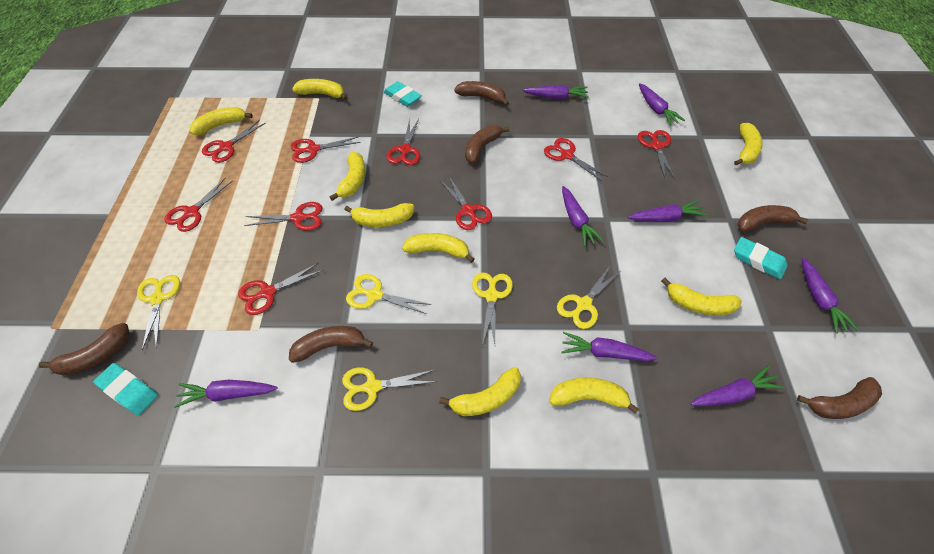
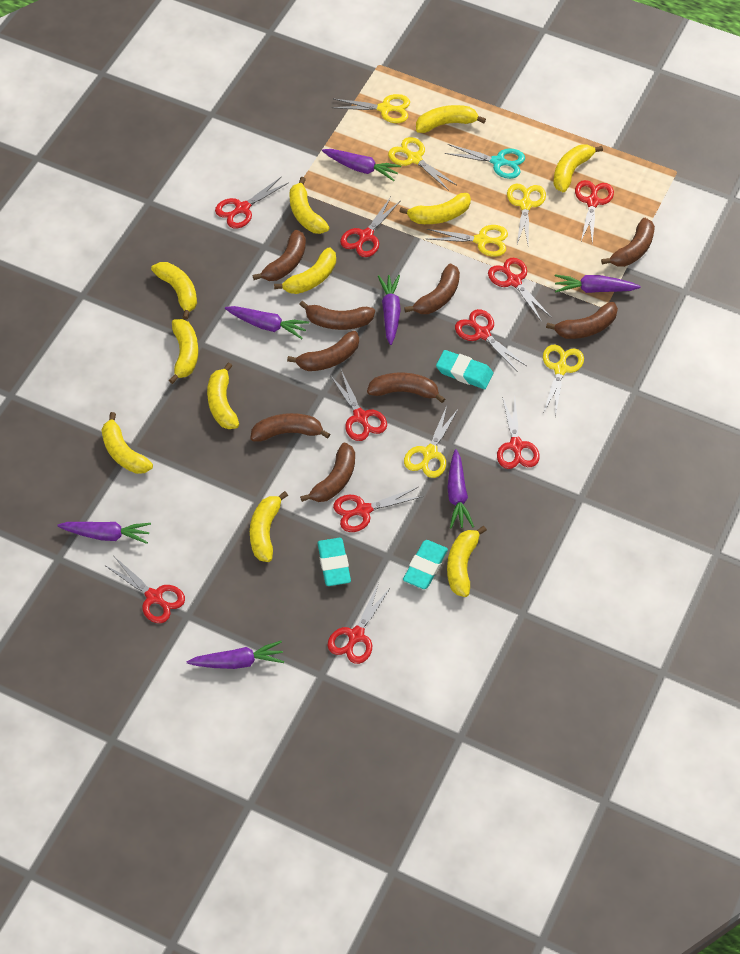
brown banana: 6 -> 9
purple carrot: 8 -> 7
red scissors: 9 -> 10
turquoise scissors: 0 -> 1
yellow banana: 9 -> 11
yellow scissors: 5 -> 6

